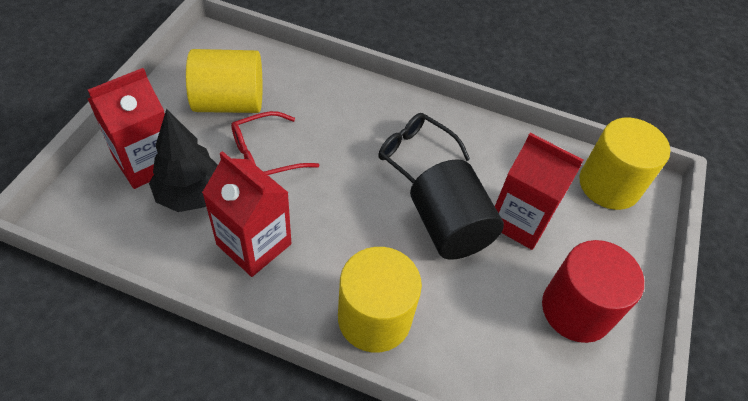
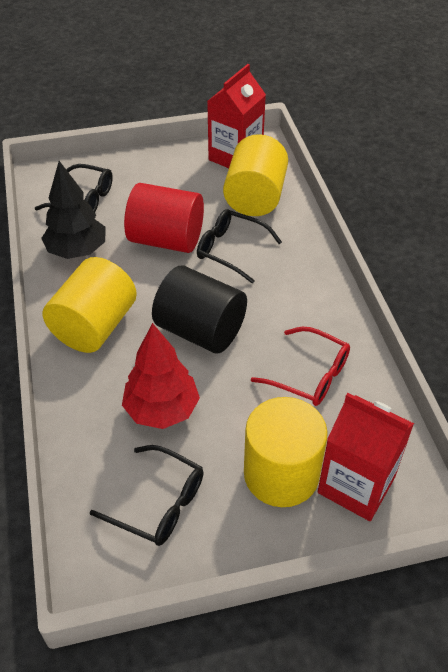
black glasses: 1 -> 3
red carton: 3 -> 2
red tree: 0 -> 1

